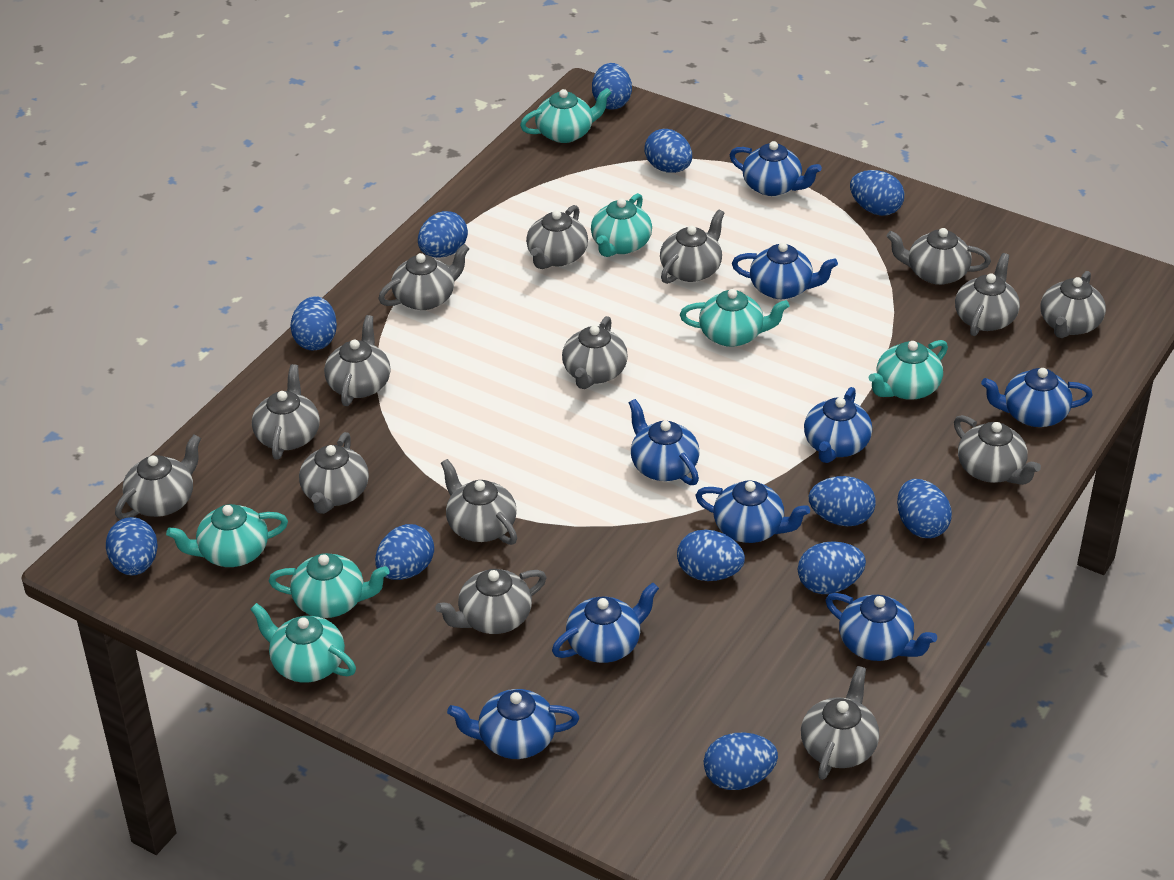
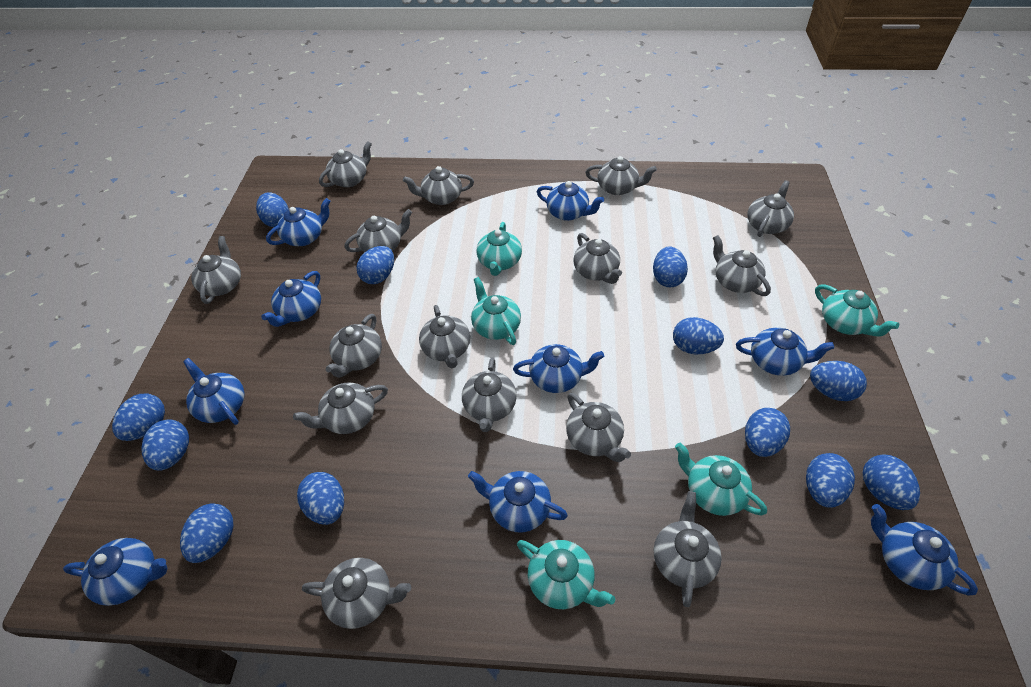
turquoise teapot: 7 -> 5

